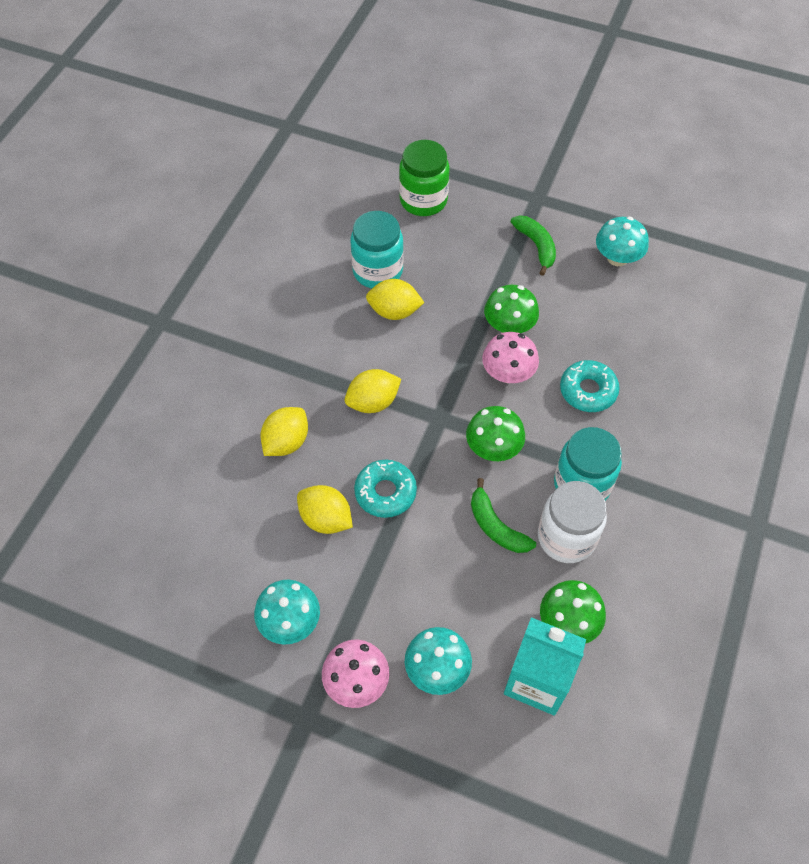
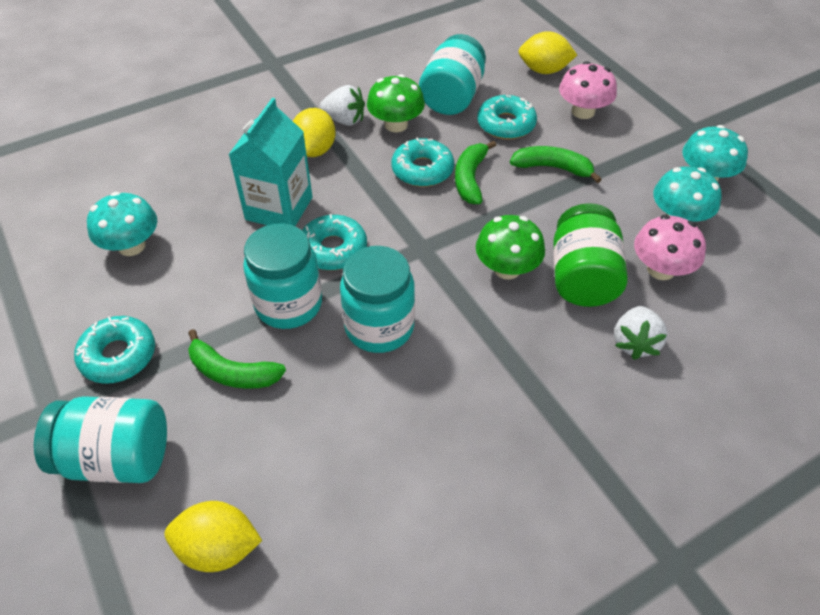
green banana: 2 -> 3
green mushroom: 3 -> 2
turquoise donut: 2 -> 4
turquoise jar: 2 -> 4
white jar: 1 -> 0
white strawberry: 0 -> 2
yellow lemon: 4 -> 3

